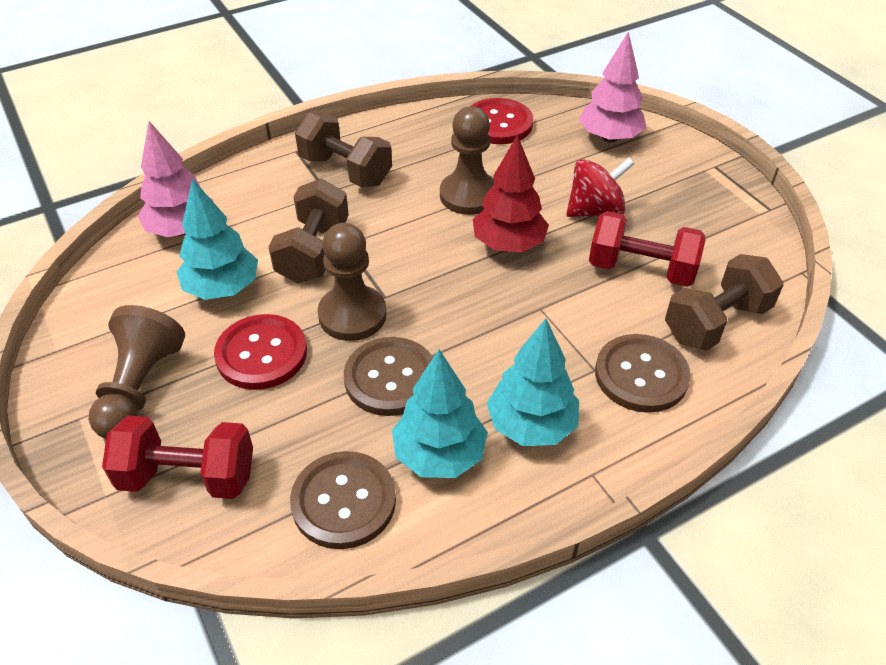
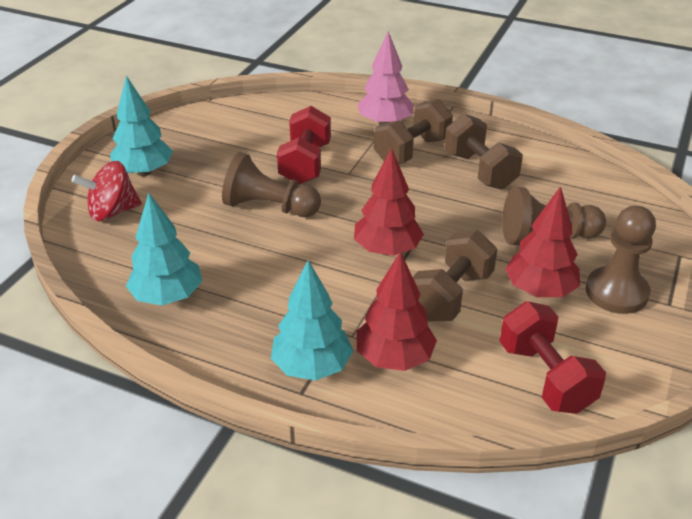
brown button: 3 -> 0
pink tree: 2 -> 1
red button: 2 -> 0
red tree: 1 -> 3

